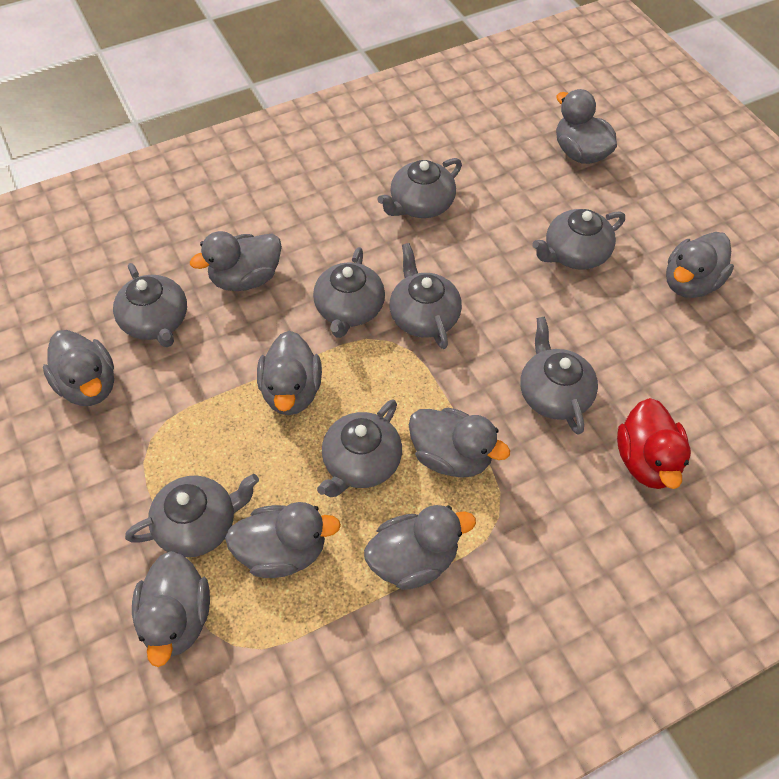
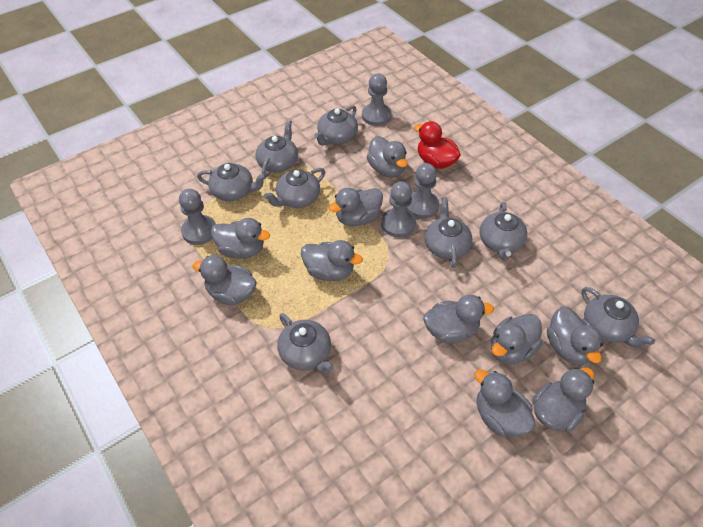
grey duck: 9 -> 10
grey pawn: 0 -> 4

